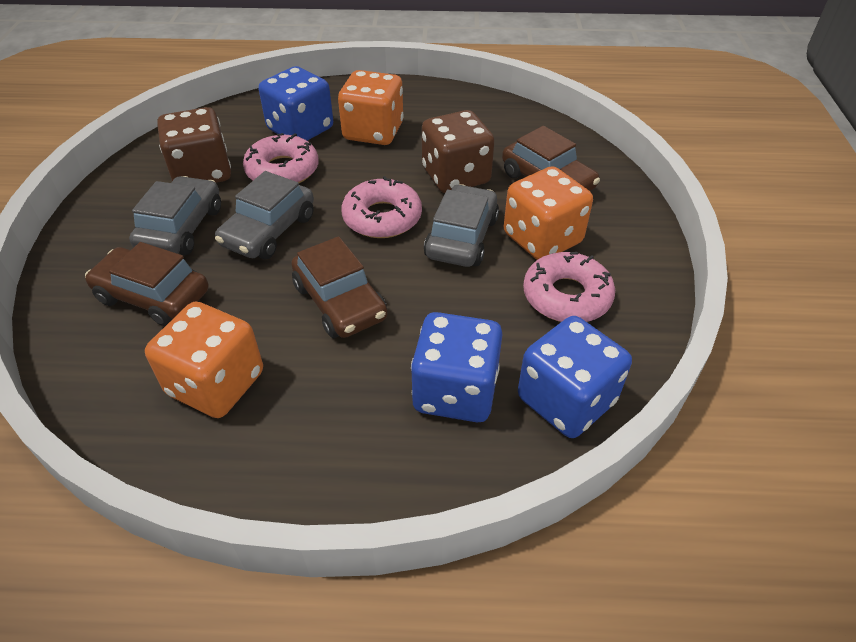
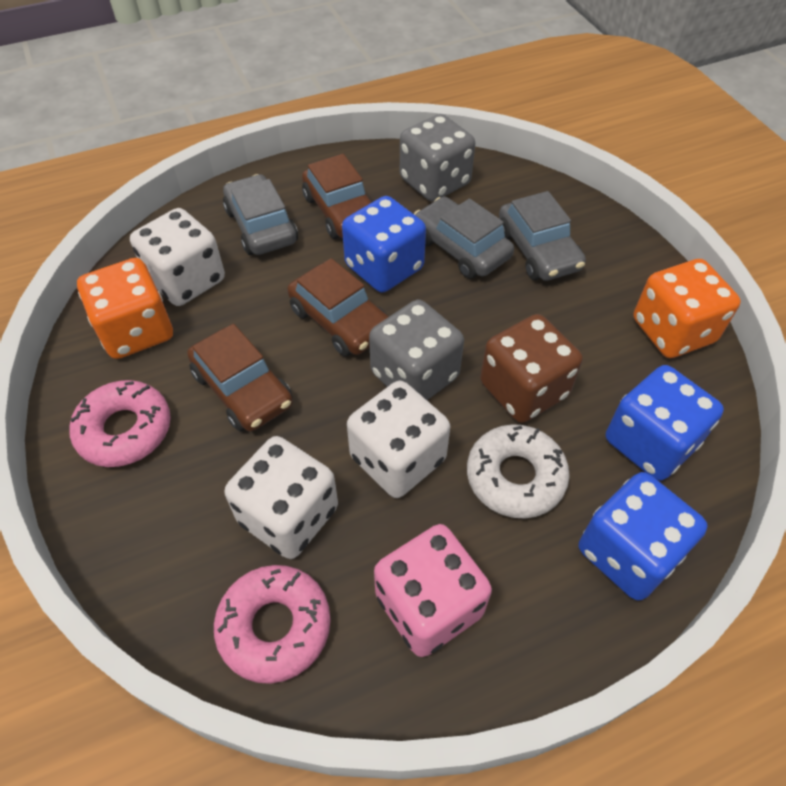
brown dice: 2 -> 1
grey dice: 0 -> 2
orange dice: 3 -> 2
pink dice: 0 -> 1
pink donut: 3 -> 2
white dice: 0 -> 3
white donut: 0 -> 1

